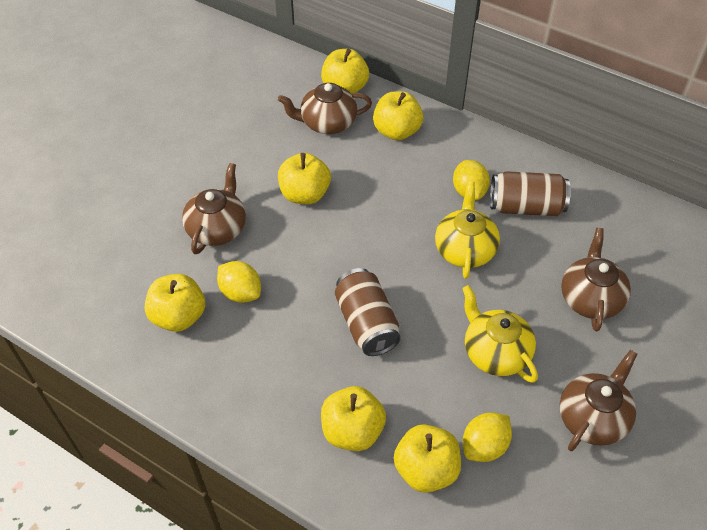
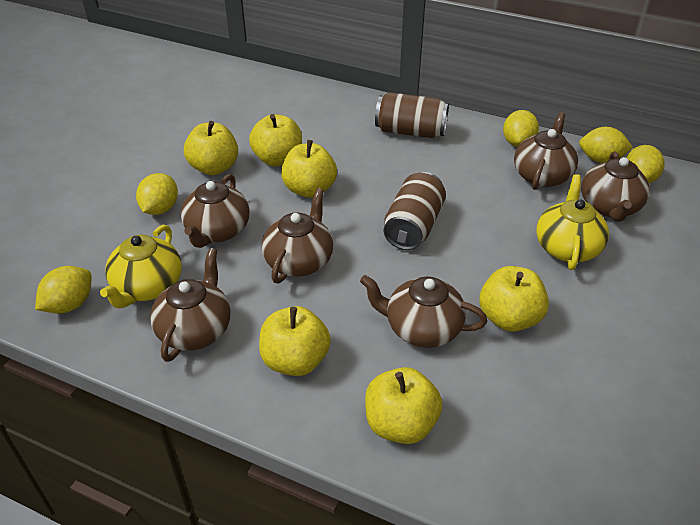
brown teapot: 4 -> 6
yellow lemon: 3 -> 5

